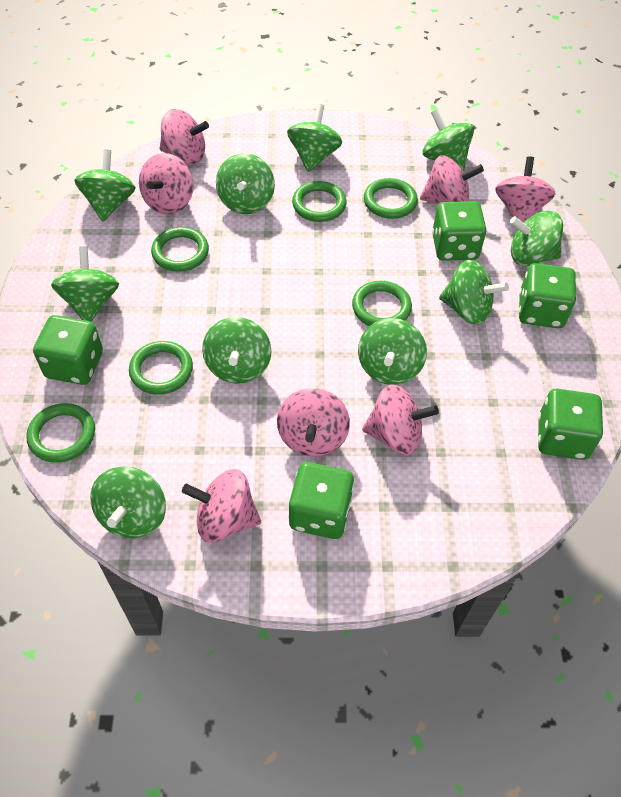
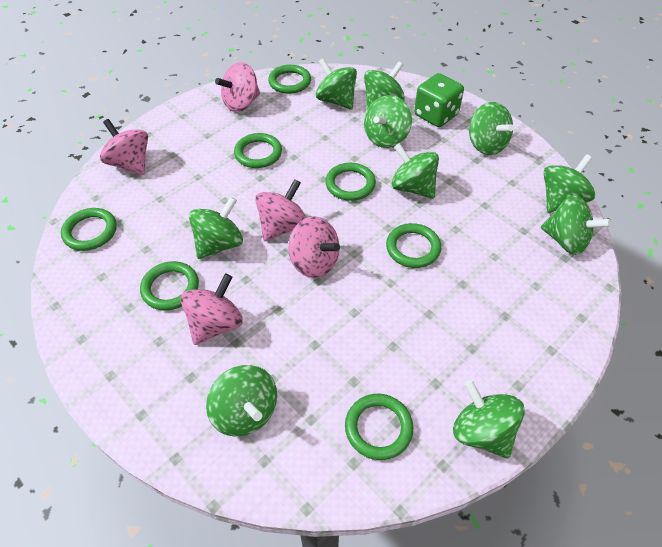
green dice: 5 -> 1
green ring: 6 -> 7
pink spinning top: 7 -> 5

